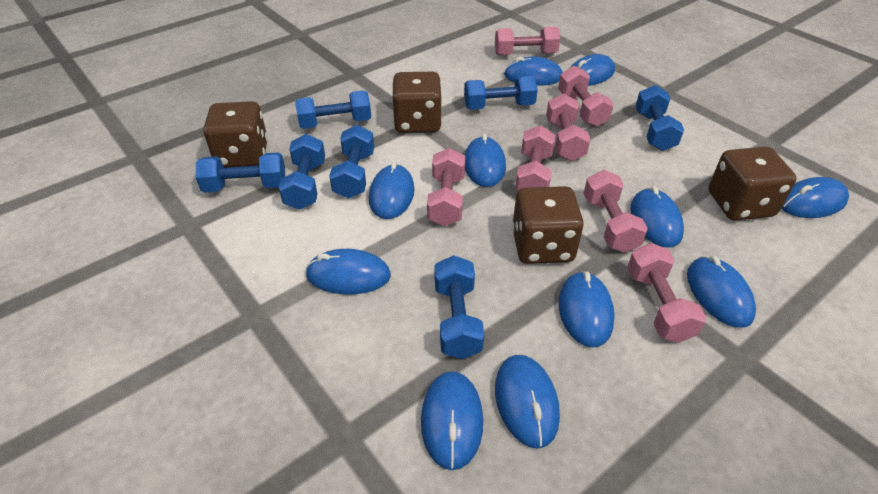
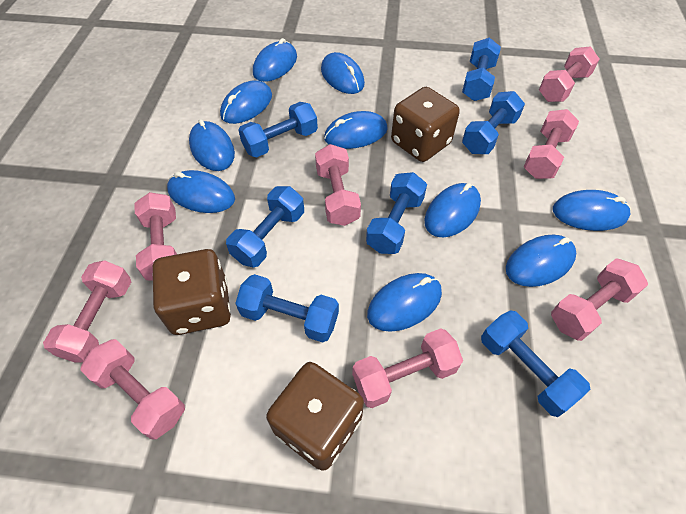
blue mouse: 11 -> 10
brown dice: 4 -> 3
pink dumbbell: 7 -> 8

